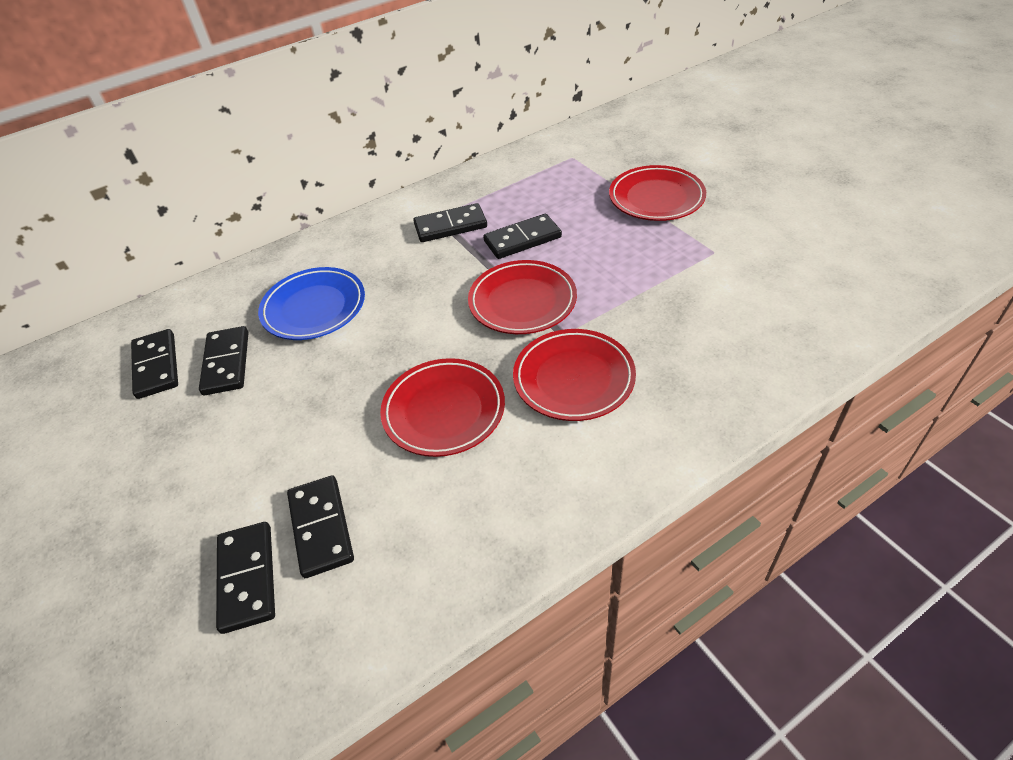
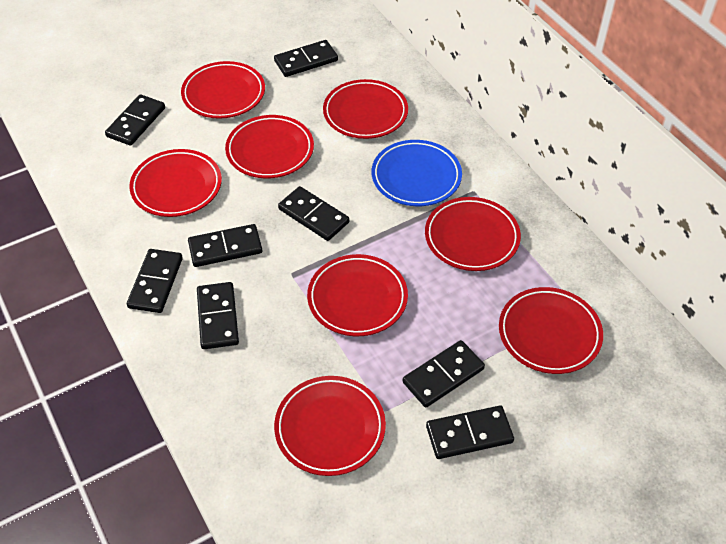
black domino: 6 -> 8
red plate: 4 -> 8

